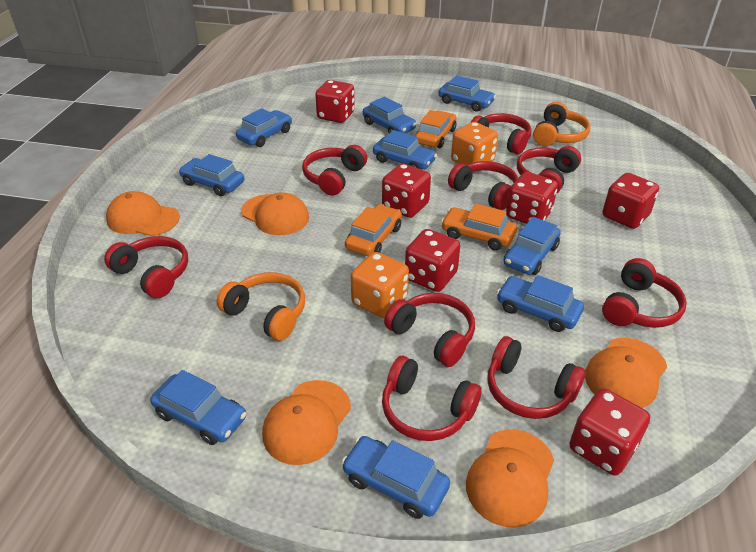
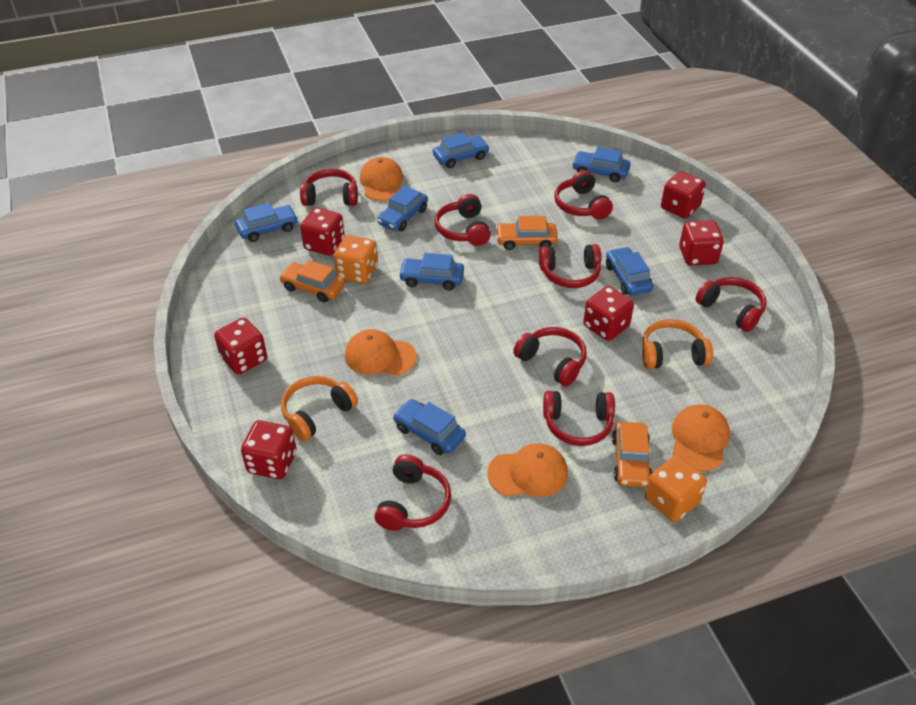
blue car: 9 -> 7
orange cap: 5 -> 4
red headphones: 9 -> 8

